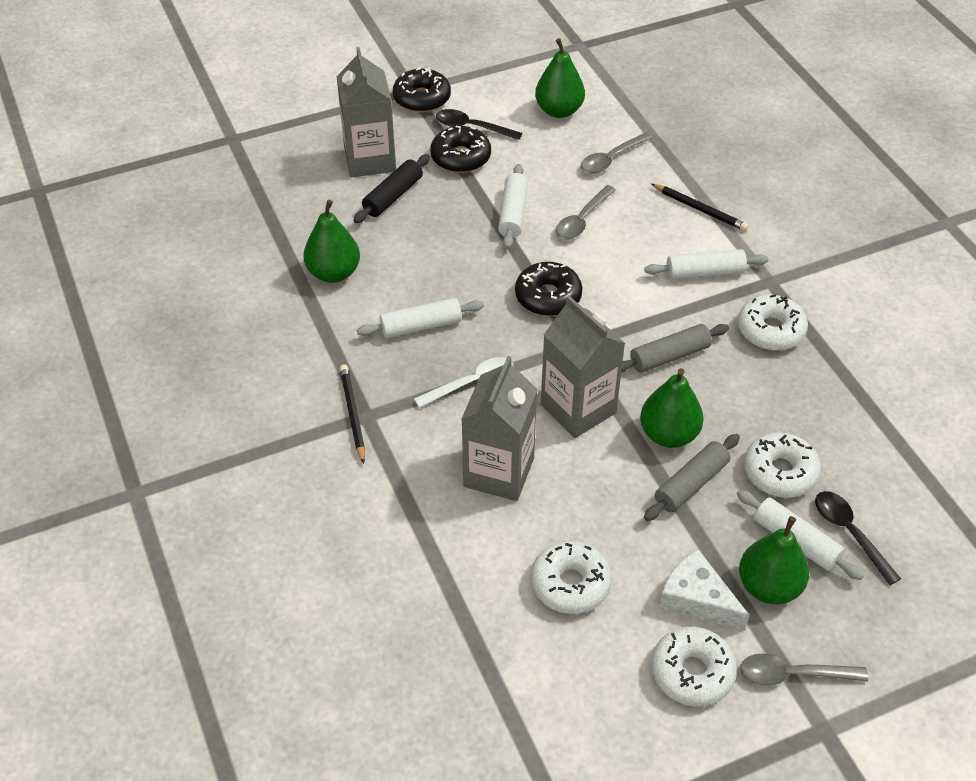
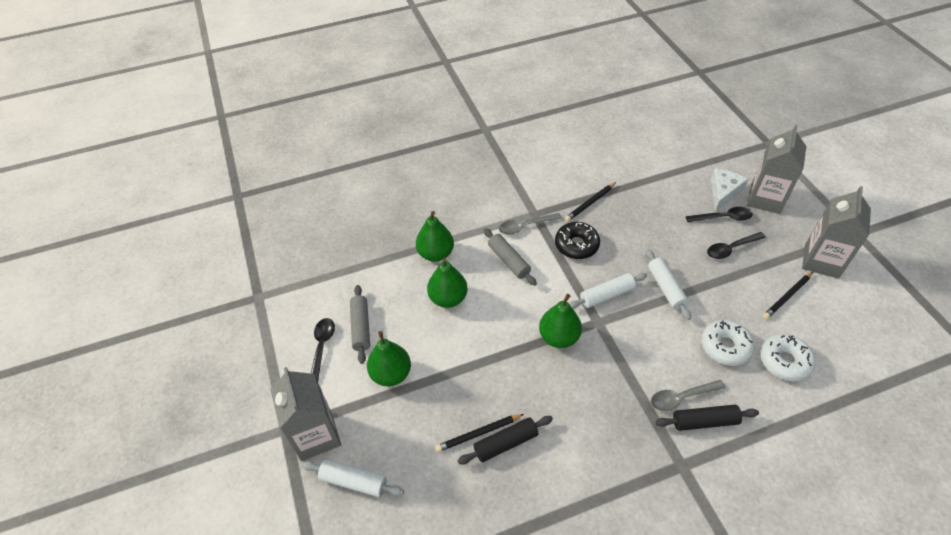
black donut: 3 -> 1
black pencil: 2 -> 3
black rolling pin: 1 -> 2
black spoon: 2 -> 3
grey spoon: 3 -> 2
white donut: 4 -> 2
white rolling pin: 4 -> 3
white spoon: 1 -> 0

